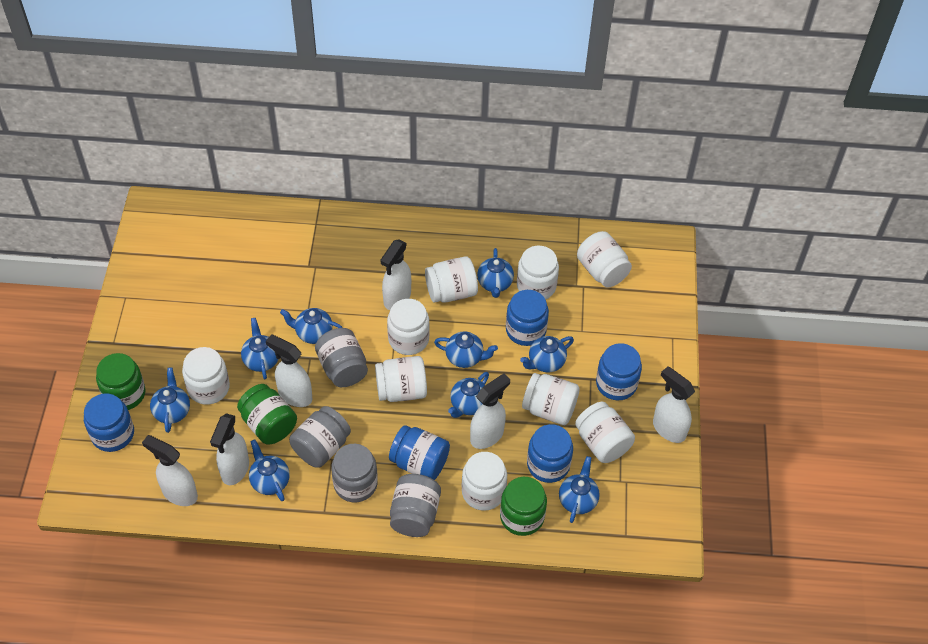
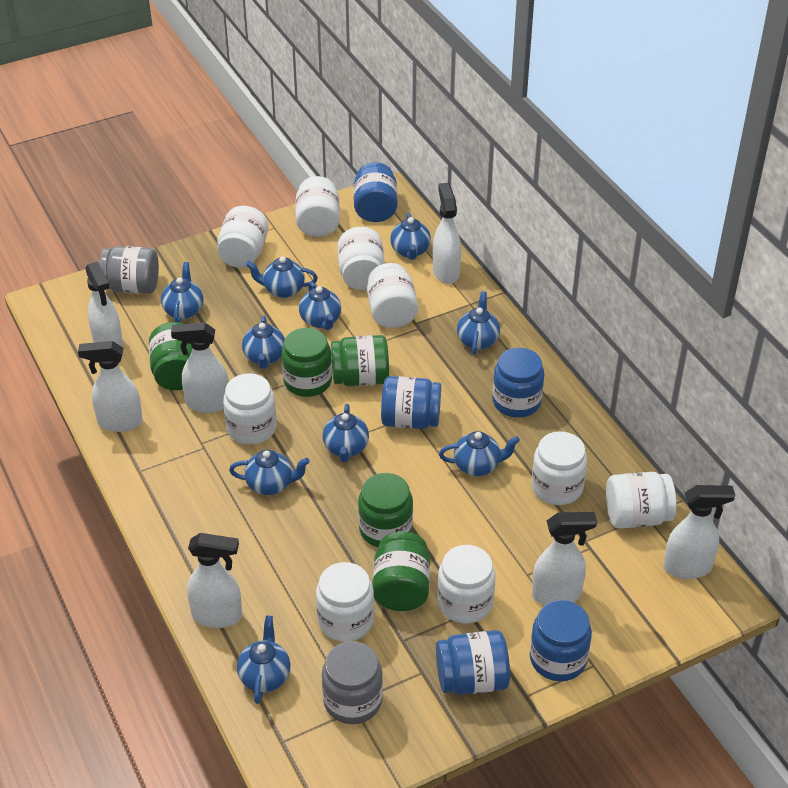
blue teapot: 9 -> 10
green jar: 3 -> 5
grey jar: 4 -> 2
white spray bottle: 6 -> 7

